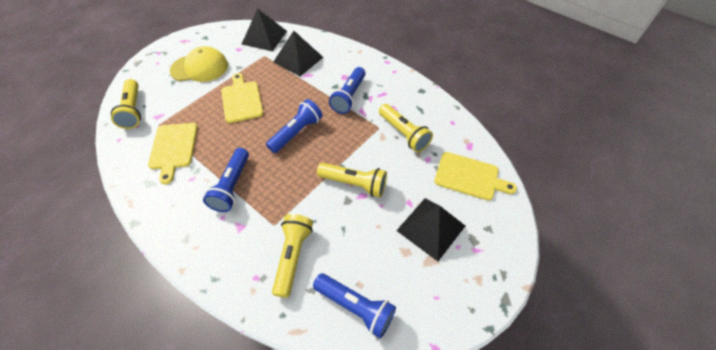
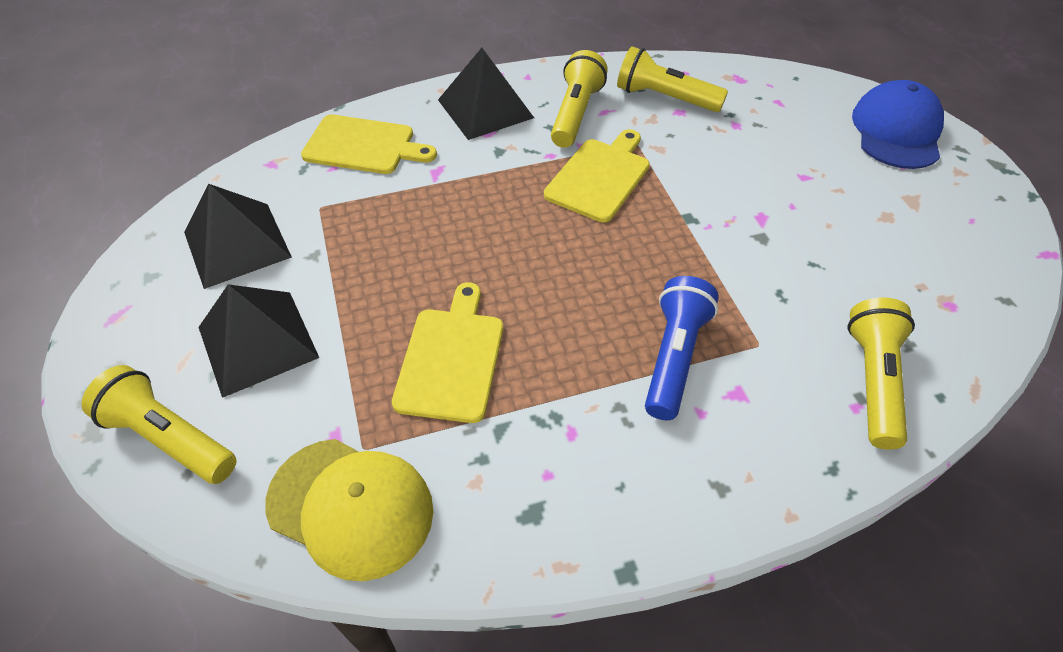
blue cap: 0 -> 1
blue flashlight: 4 -> 1

